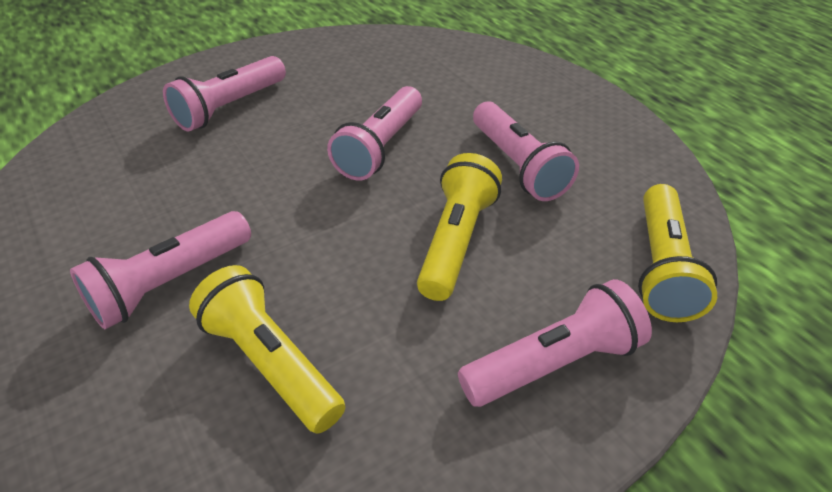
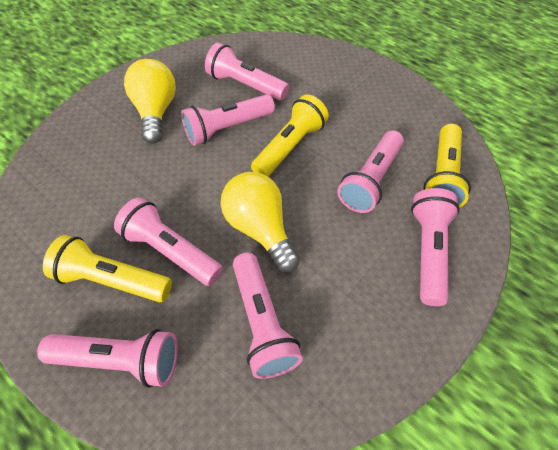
pink flashlight: 5 -> 7
yellow light bulb: 0 -> 2

